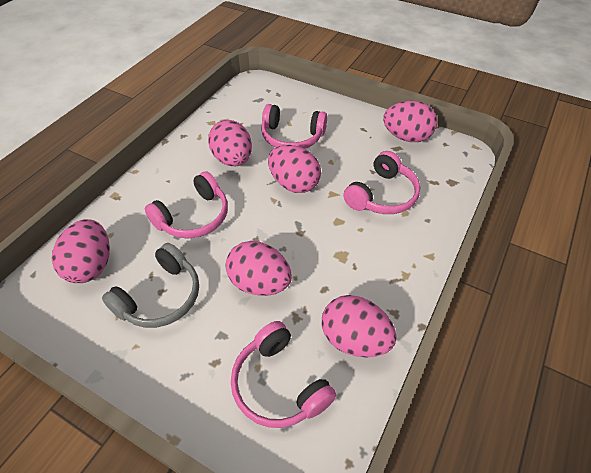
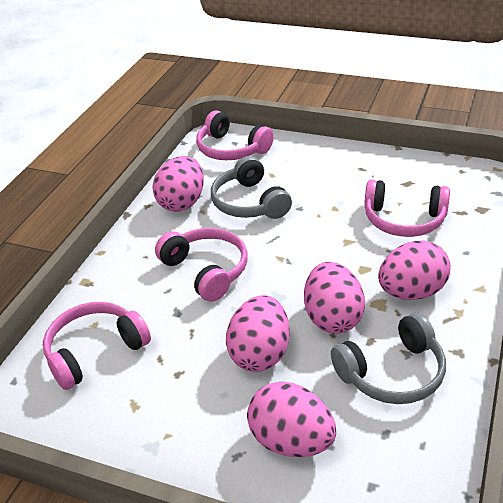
grey headphones: 1 -> 2
pink egg: 6 -> 5

